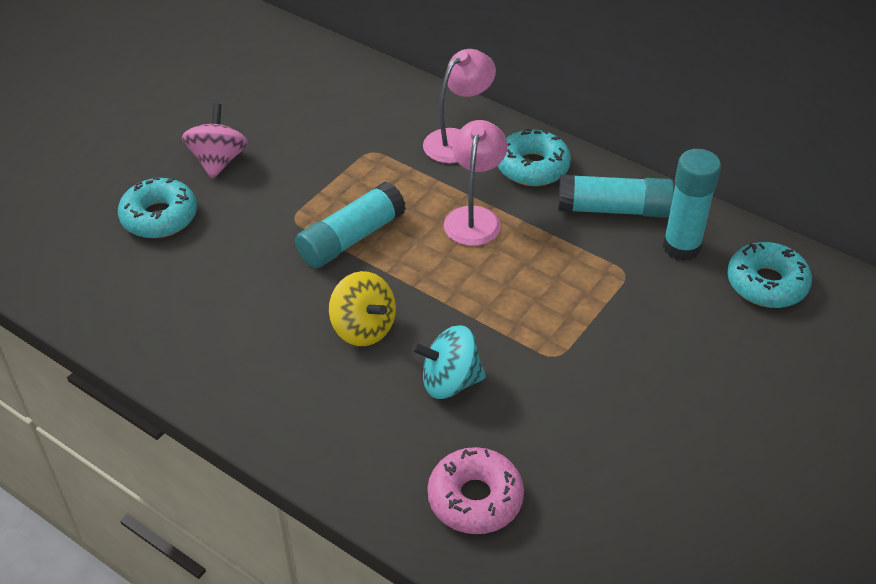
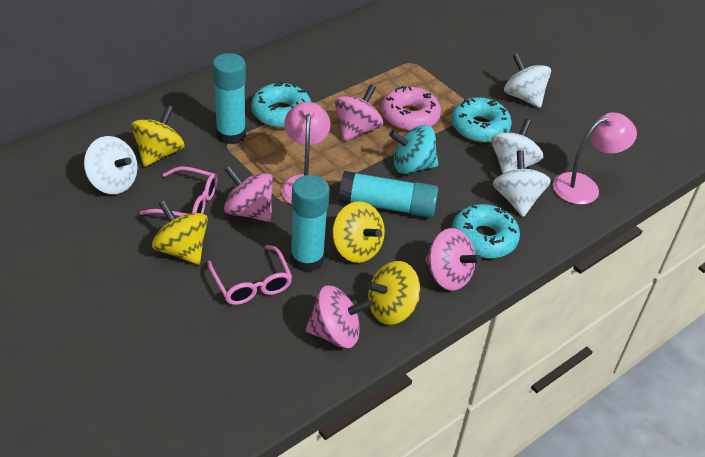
pink glasses: 0 -> 2
pink spinning top: 1 -> 4
white spinning top: 0 -> 4
yellow spinning top: 1 -> 4

